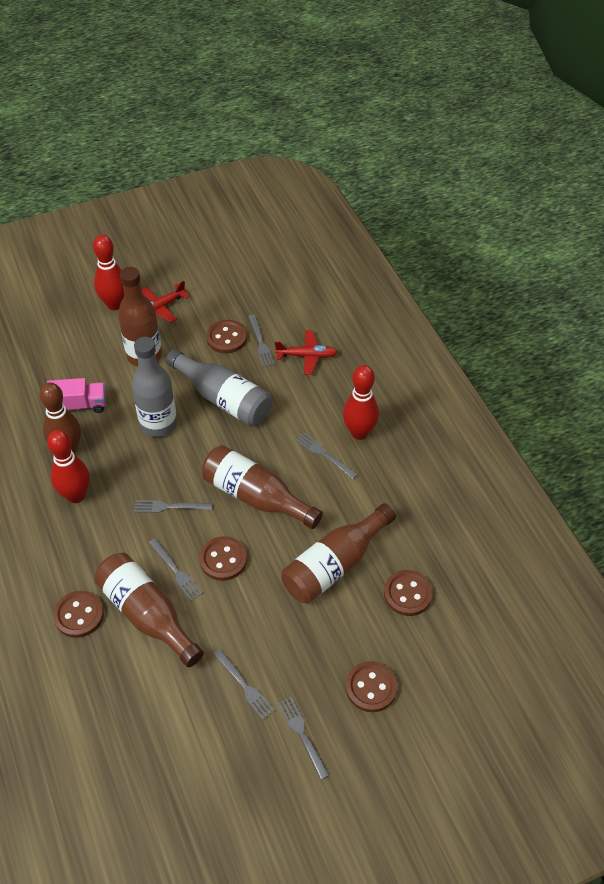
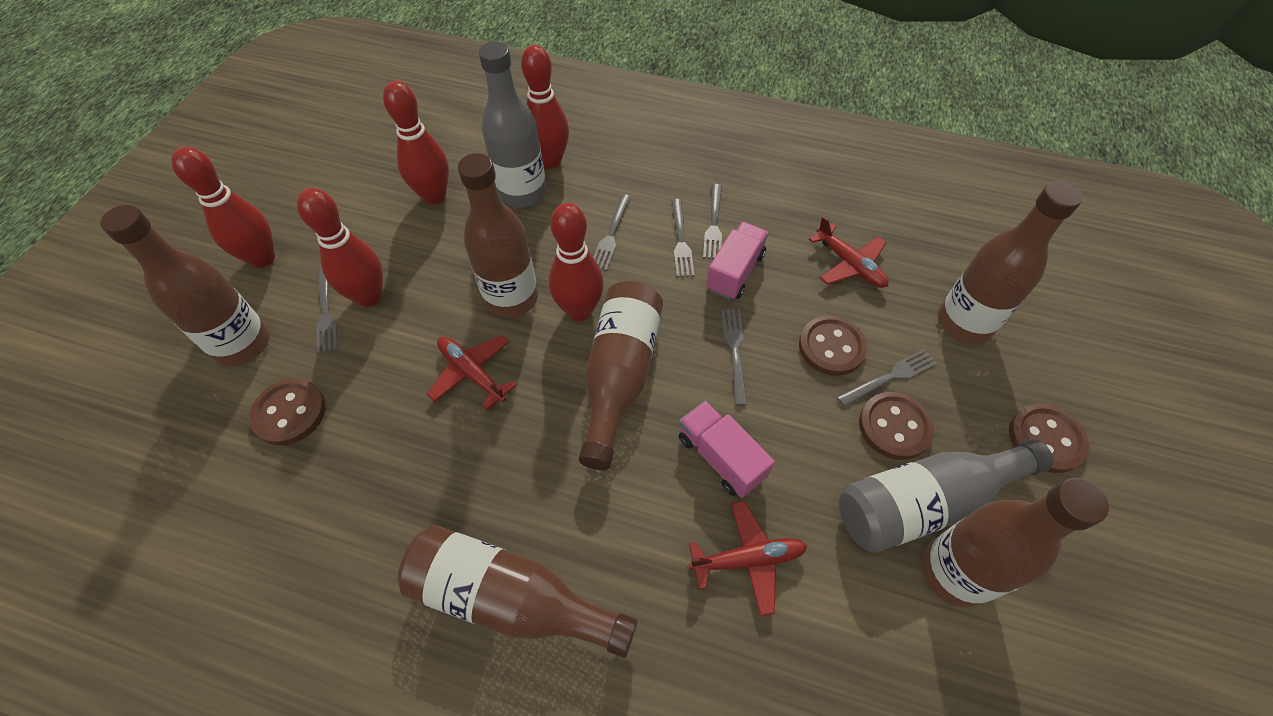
brown bottle: 4 -> 6
brown bowling pin: 1 -> 0
brown button: 5 -> 4
pink truck: 1 -> 2
red bowling pin: 3 -> 5
red plane: 2 -> 3

